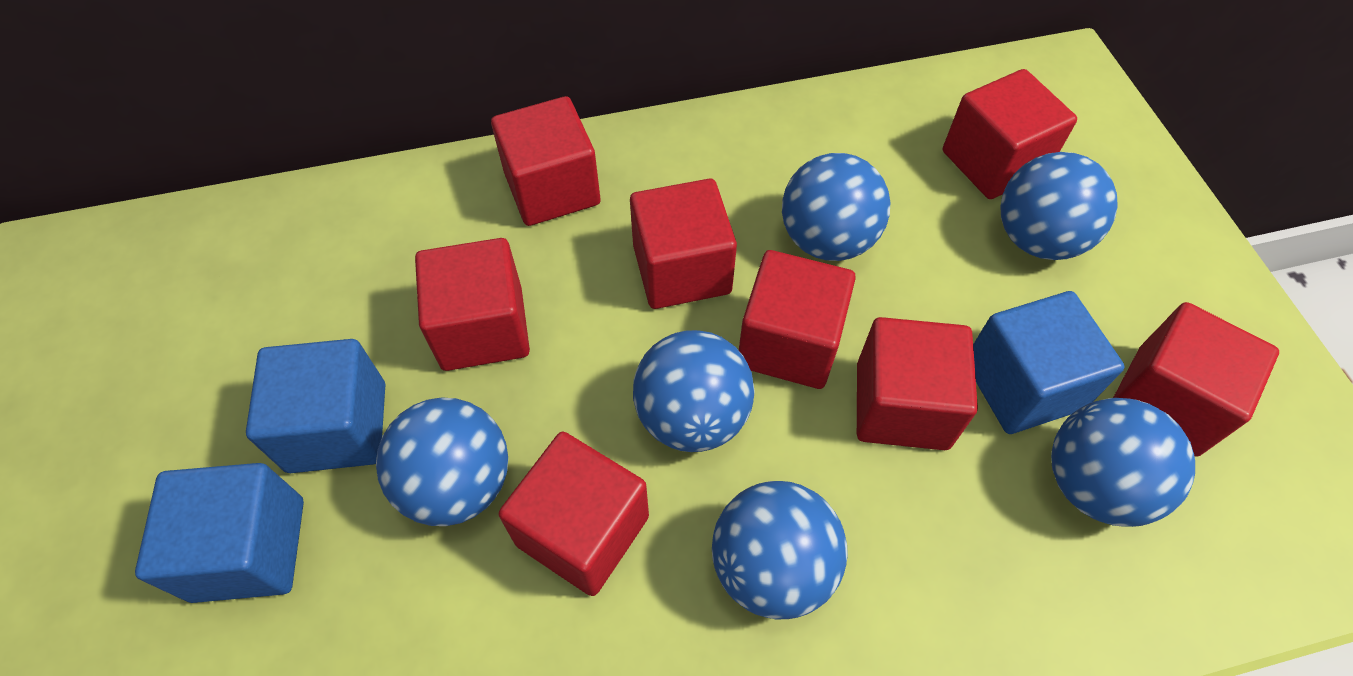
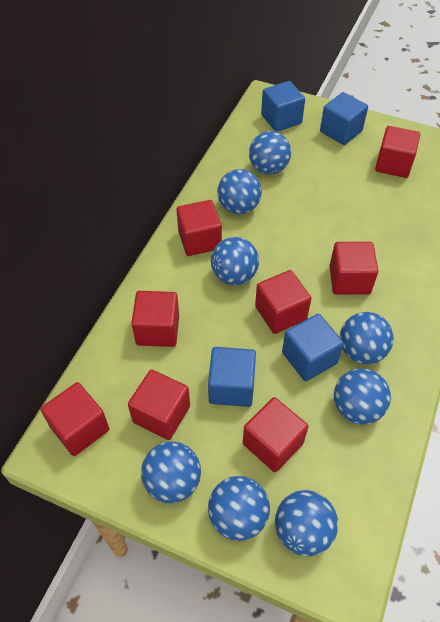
blue ball: 6 -> 8
blue cube: 3 -> 4

